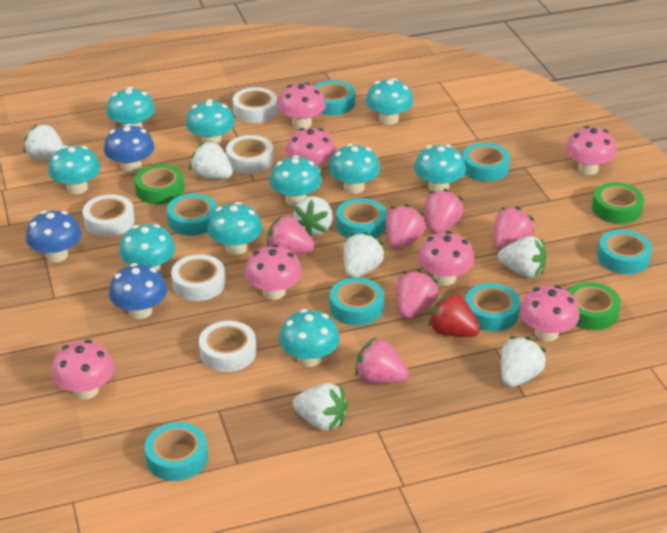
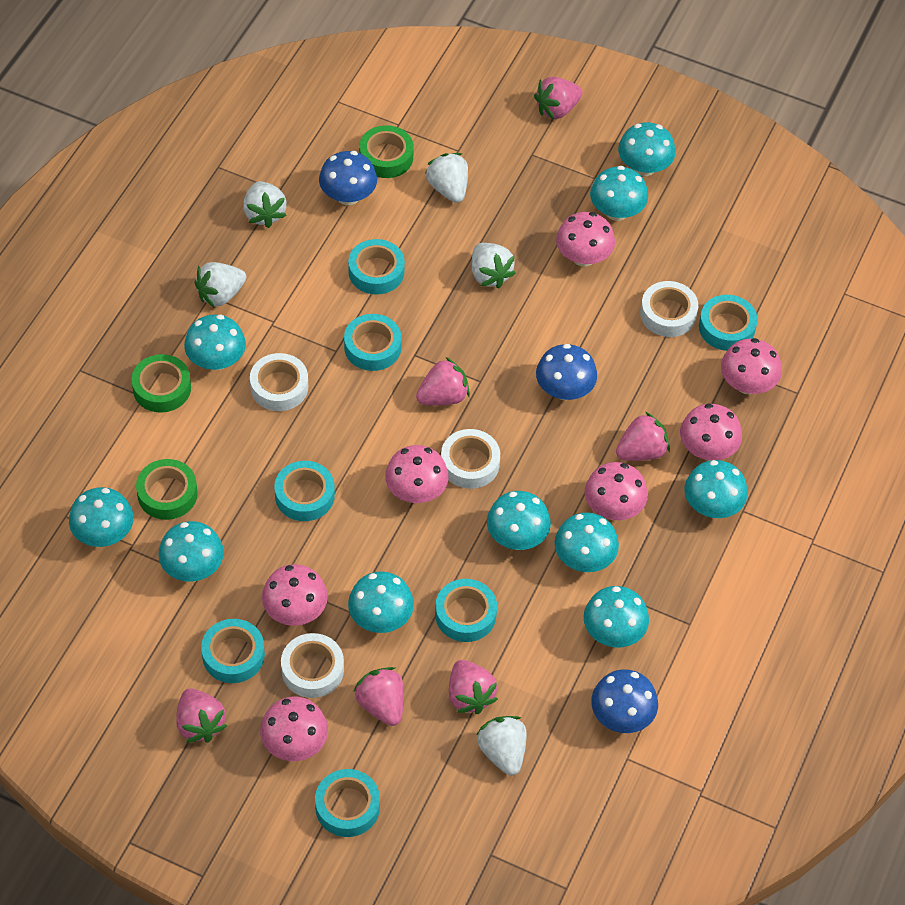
red strawberry: 1 -> 0
turquoise tape: 8 -> 7
white strawberry: 7 -> 5
white tape: 5 -> 4

